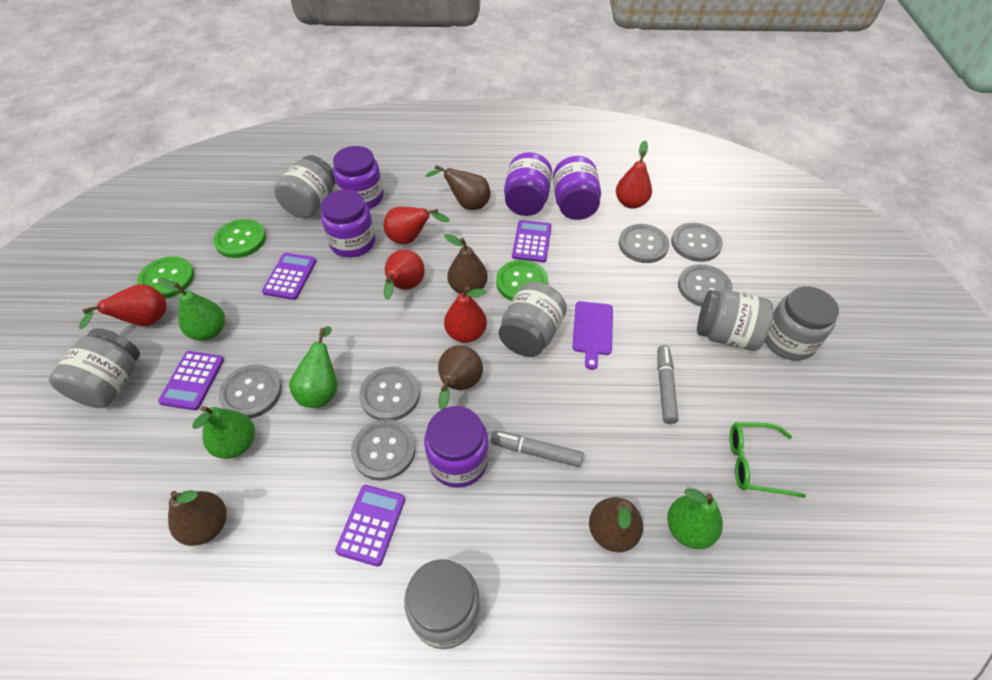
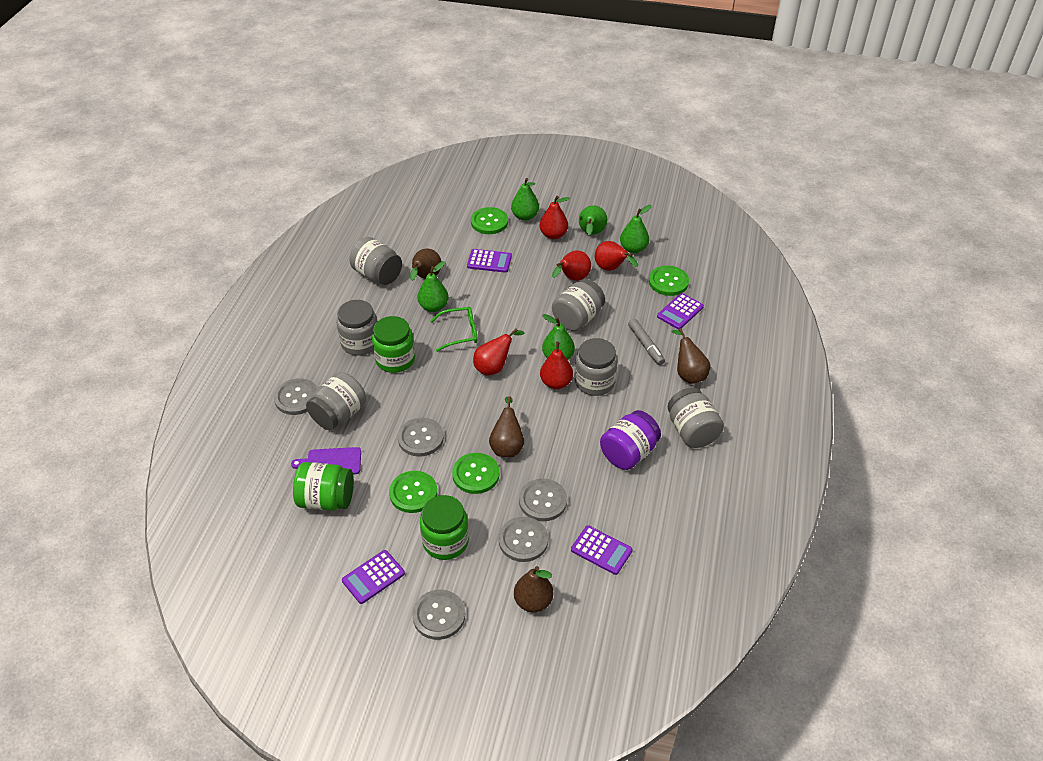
brown pear: 5 -> 4
green button: 3 -> 4
green jar: 0 -> 3
green pear: 4 -> 5
grey button: 6 -> 5
grey marker: 2 -> 1
purple jar: 5 -> 1

